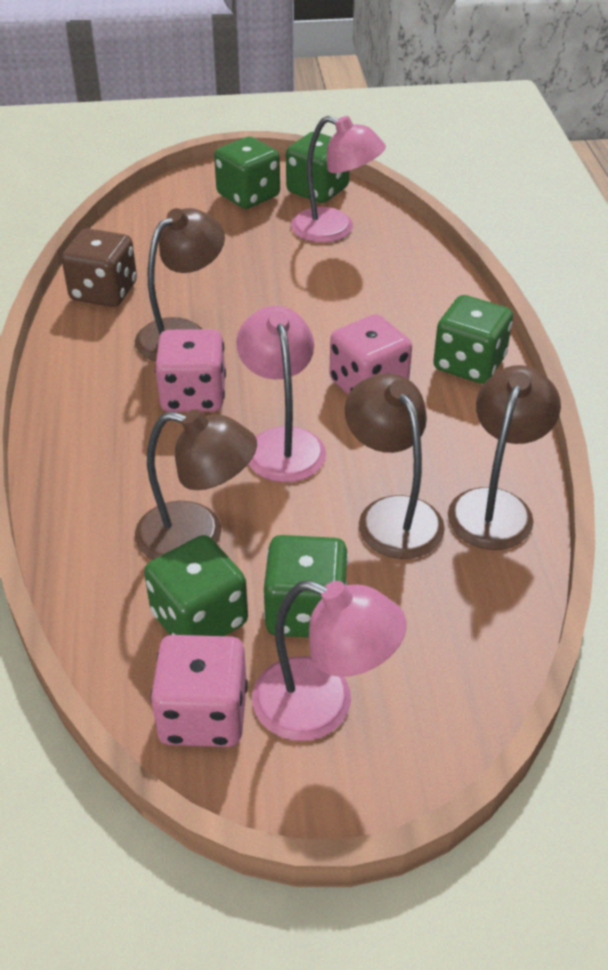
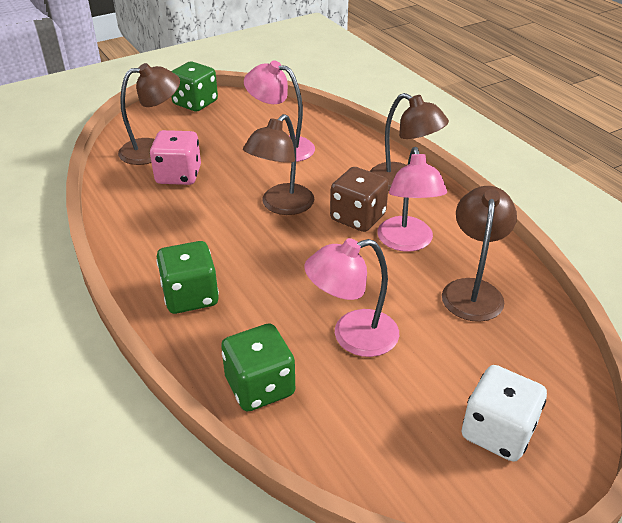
green dice: 5 -> 3
pink dice: 3 -> 1
white dice: 0 -> 1

